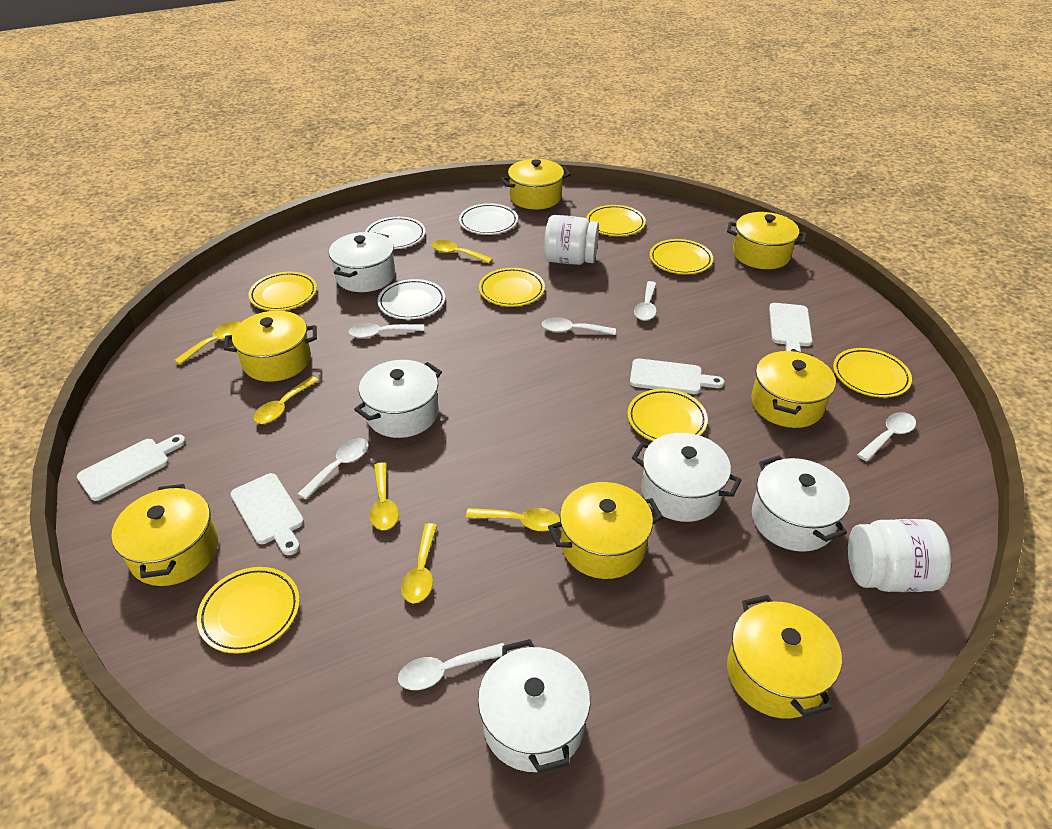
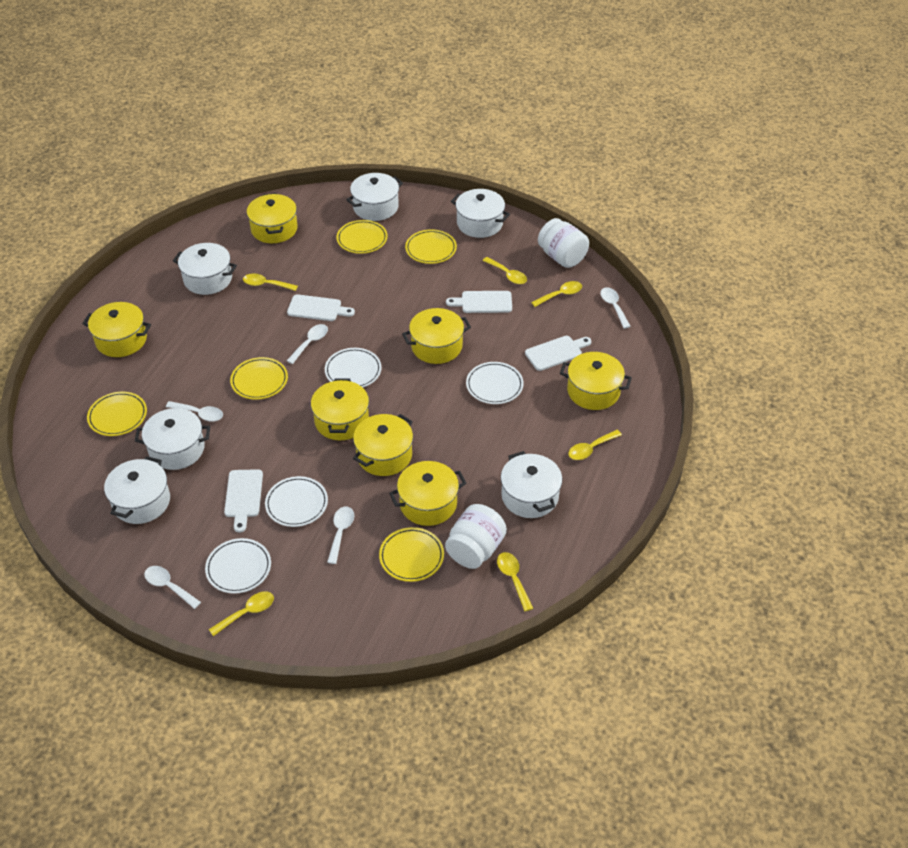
white plate: 3 -> 4
white pot: 5 -> 6
white spoon: 6 -> 5
yellow plate: 7 -> 5

